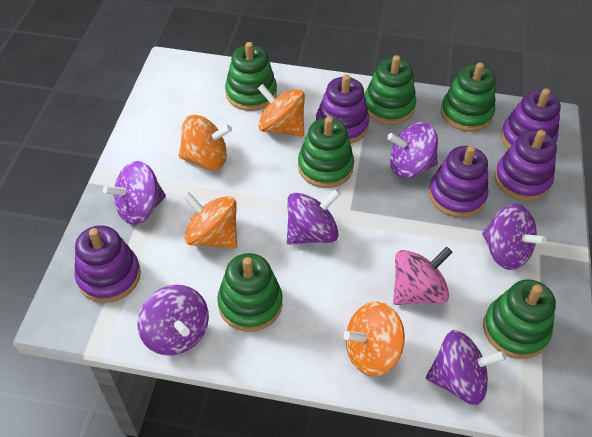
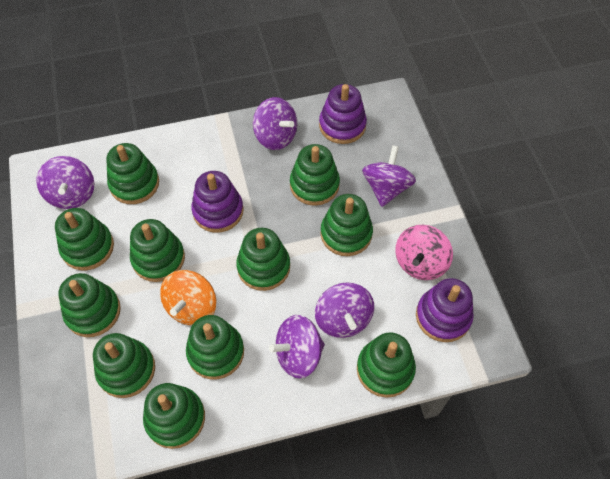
green stacking toy: 6 -> 11
orange spinning top: 4 -> 1
purple spinning top: 6 -> 5
purple stacking toy: 5 -> 3

